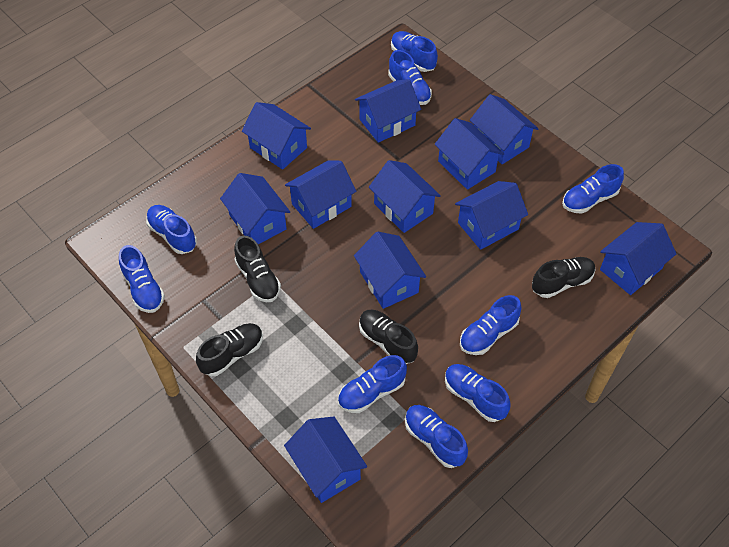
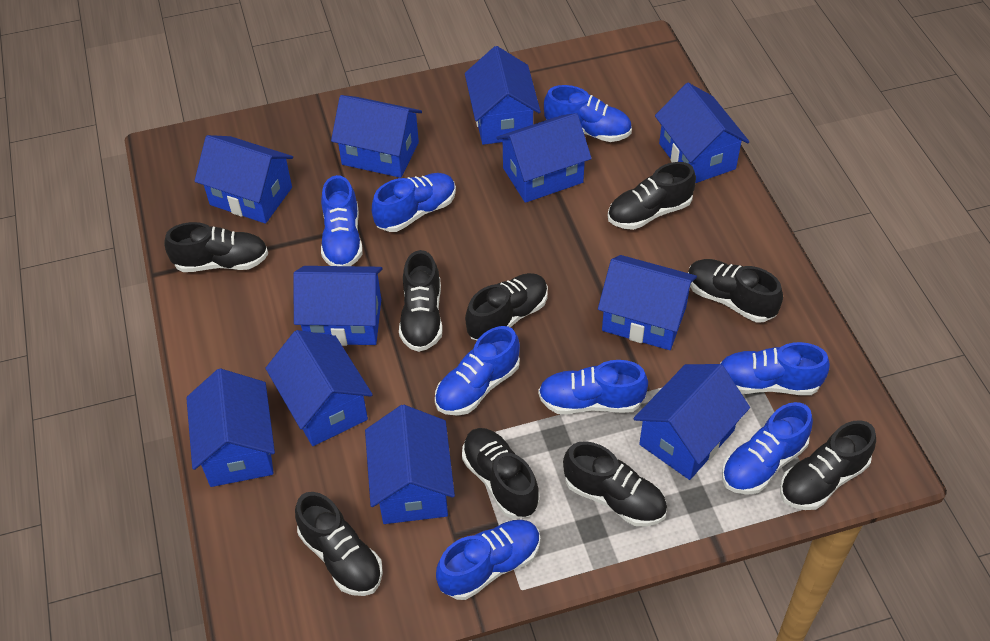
black shoe: 4 -> 9
blue shoe: 9 -> 8

